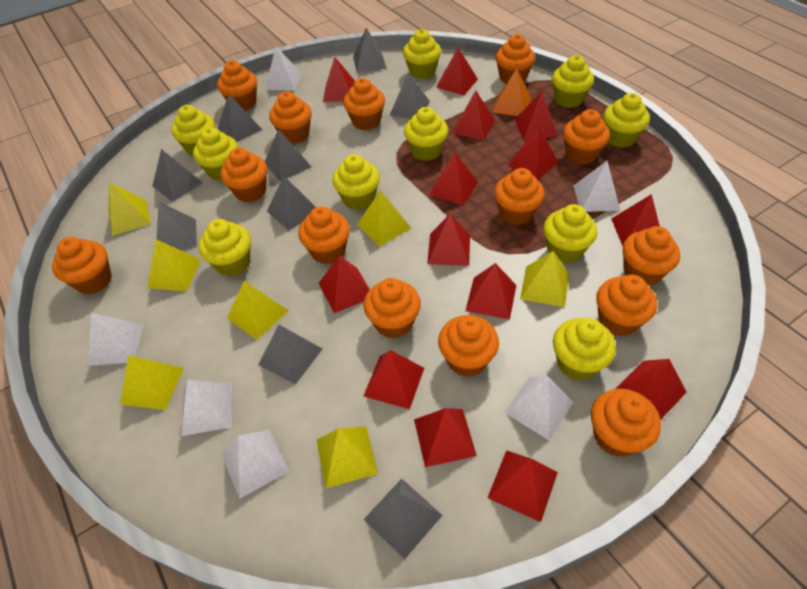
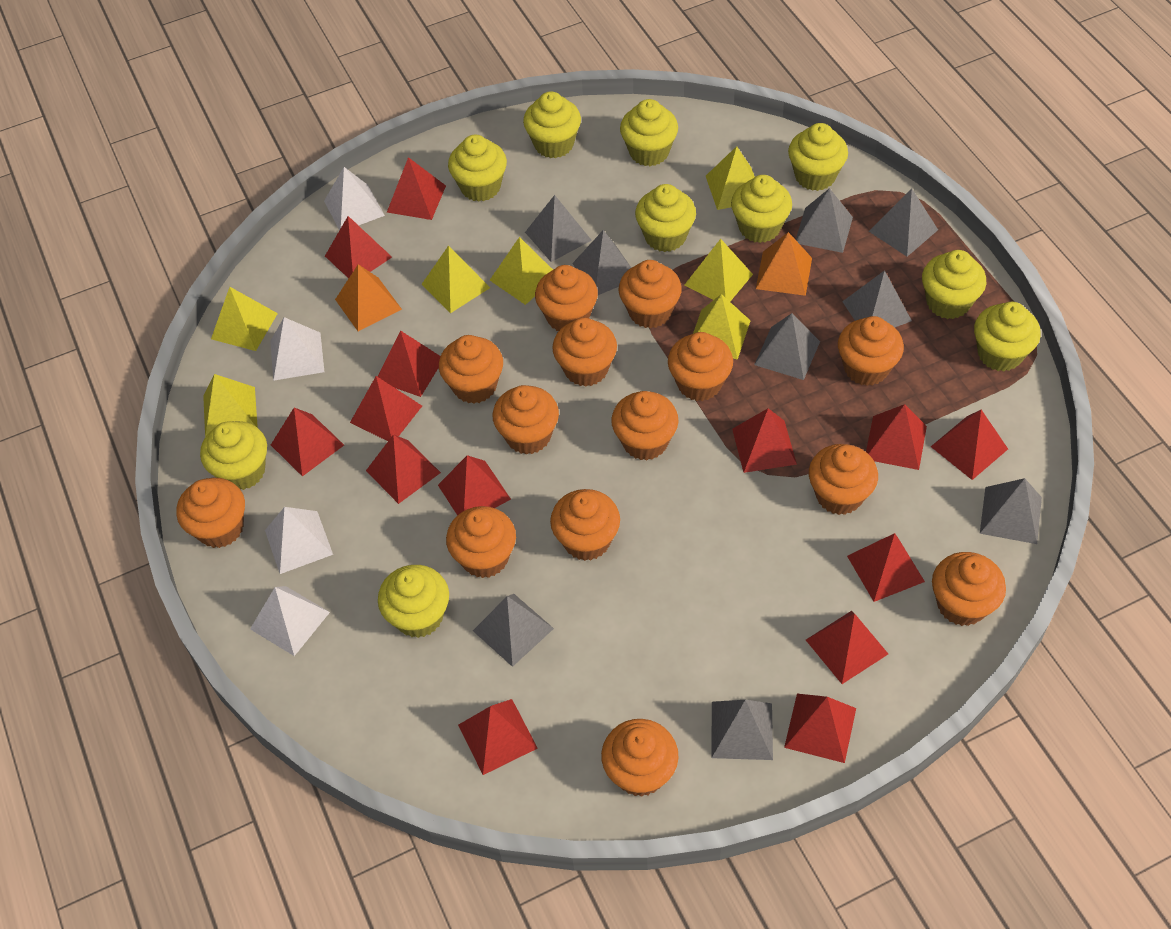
orange pyramid: 1 -> 2
white pyramid: 6 -> 4

